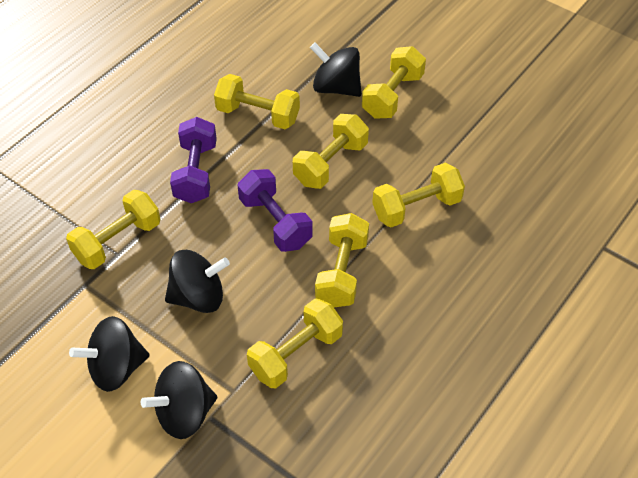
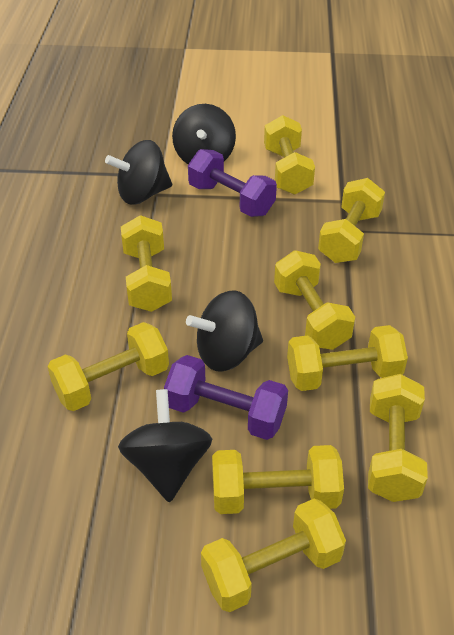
yellow dumbbell: 7 -> 9

